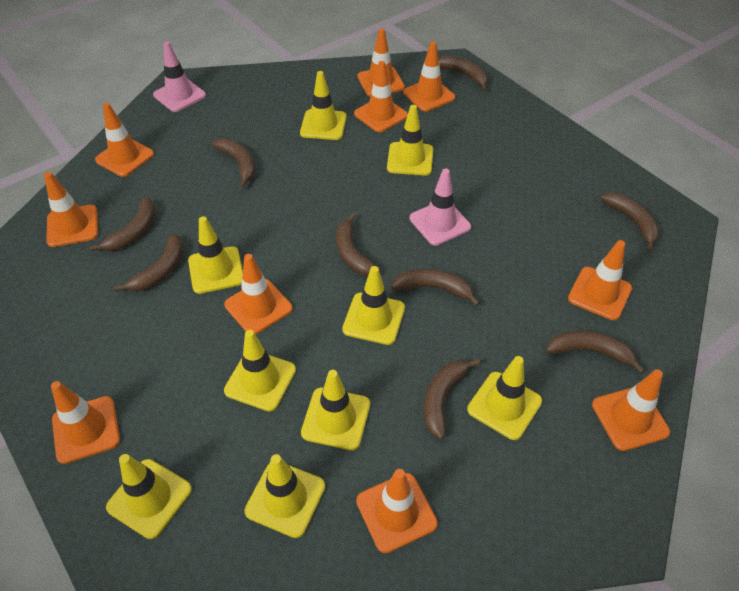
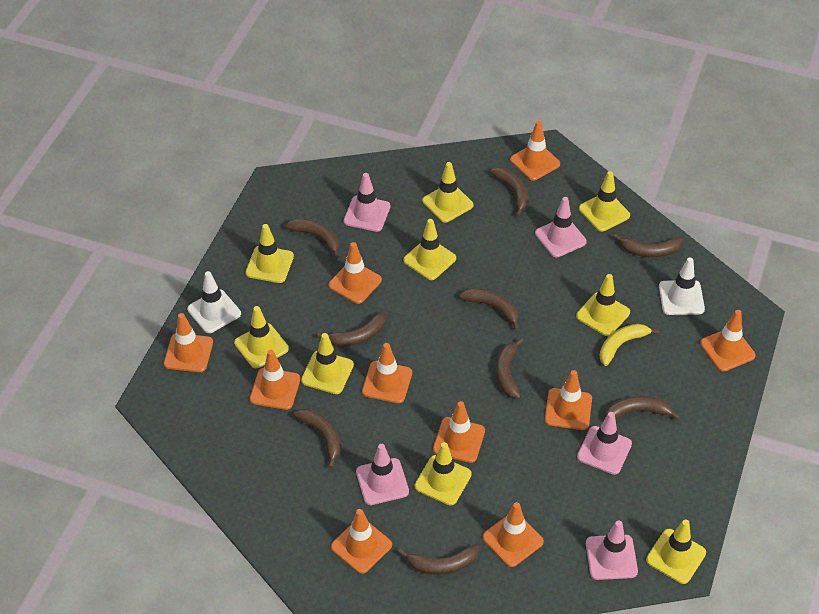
pink traffic cone: 2 -> 5
white traffic cone: 0 -> 2
yellow banana: 0 -> 1

